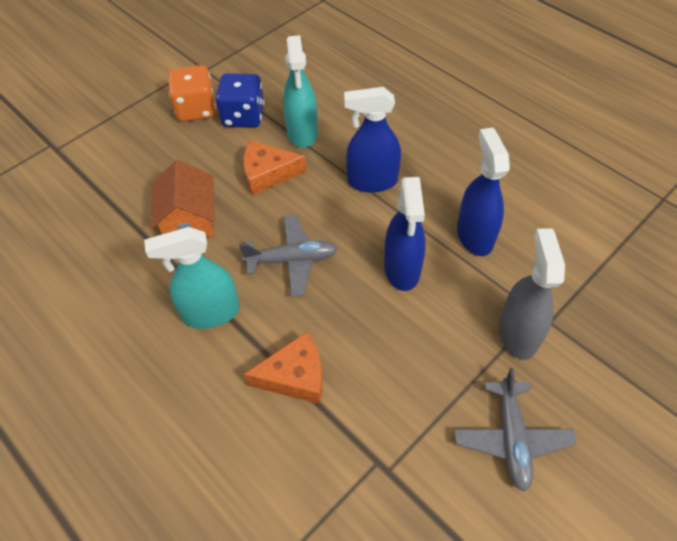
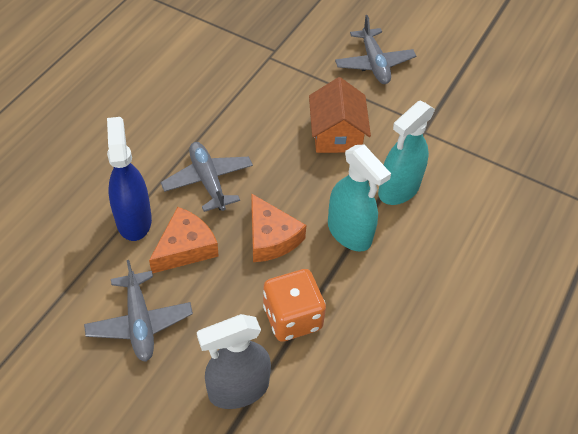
blue dice: 1 -> 0
blue spray bottle: 3 -> 1
grey plane: 2 -> 3

